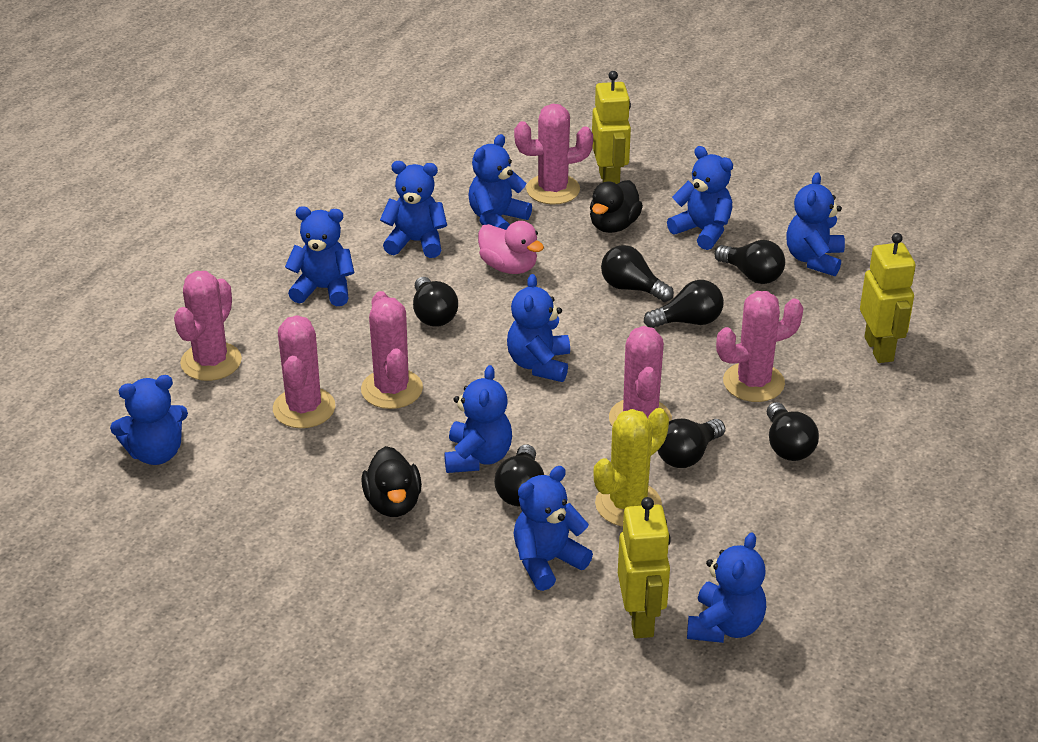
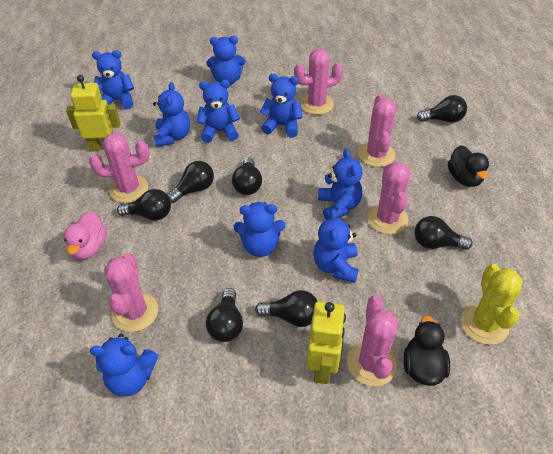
blue teddy bear: 10 -> 9
yellow robot: 3 -> 2

